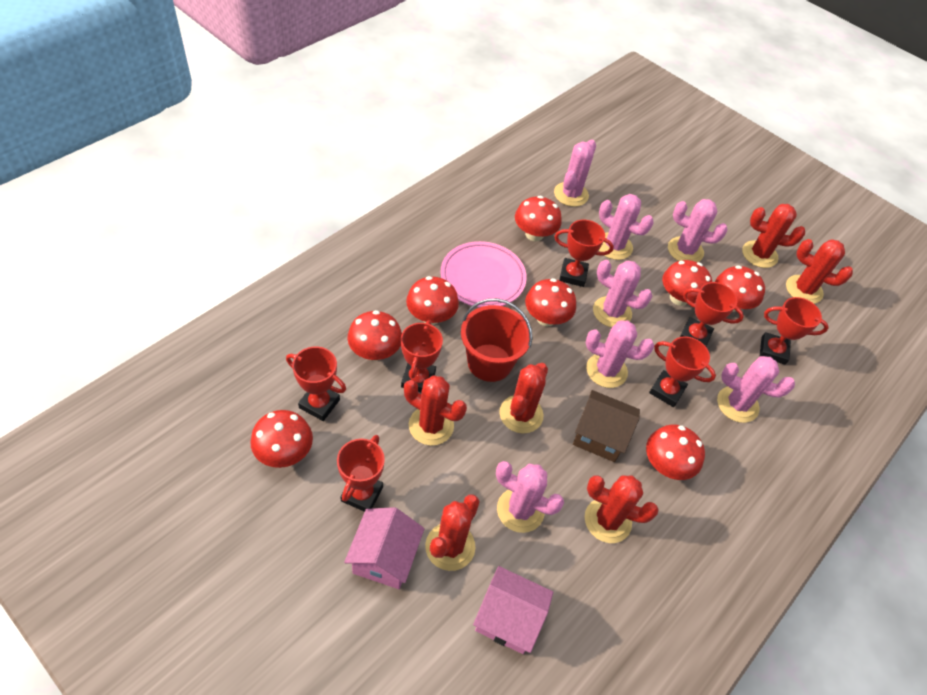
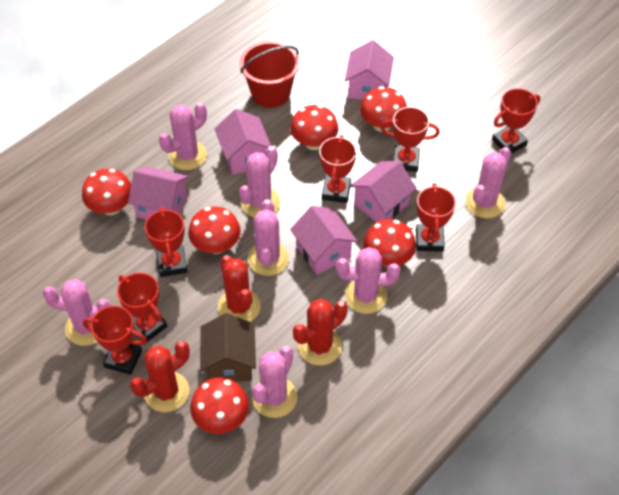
pink house: 2 -> 5
pink plate: 1 -> 0
red cactus: 6 -> 3
red mushroom: 8 -> 6

